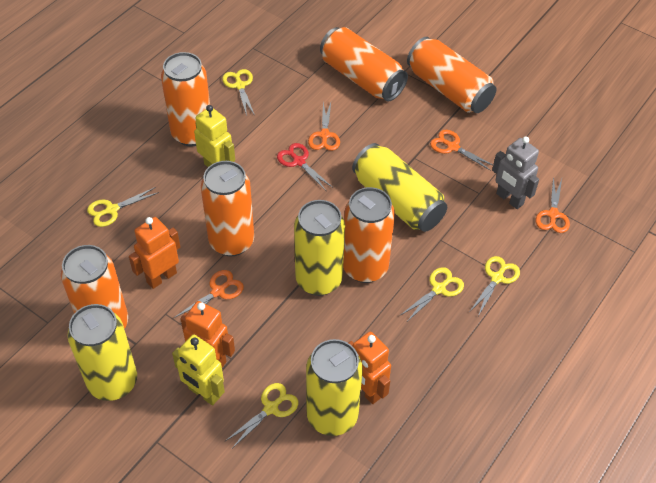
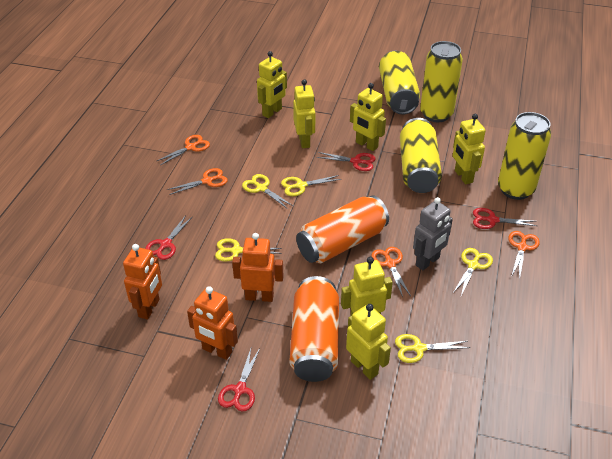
orange can: 6 -> 2
red scissors: 1 -> 4
yellow robot: 2 -> 6

